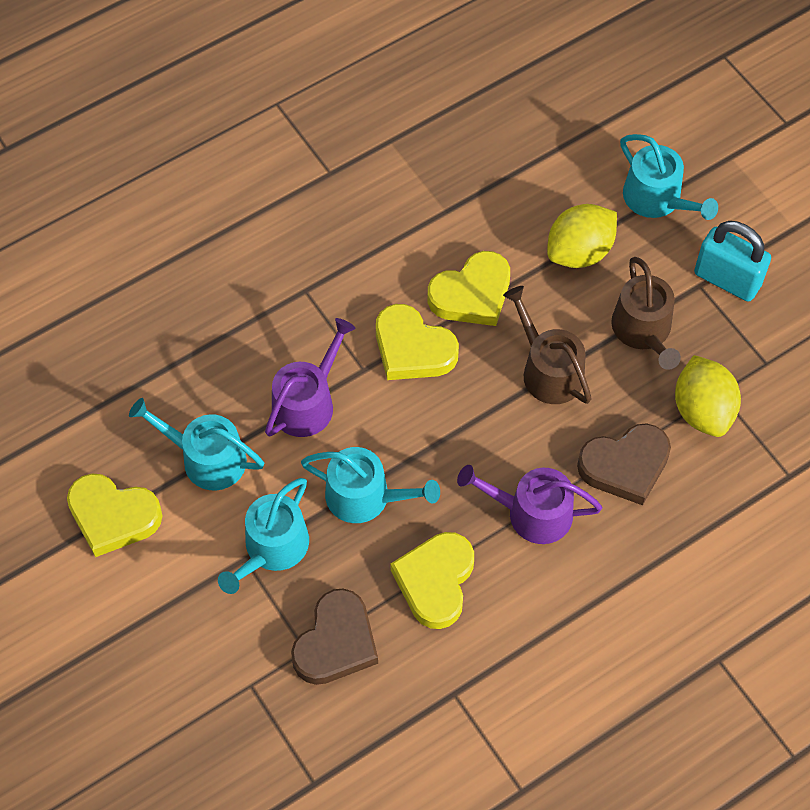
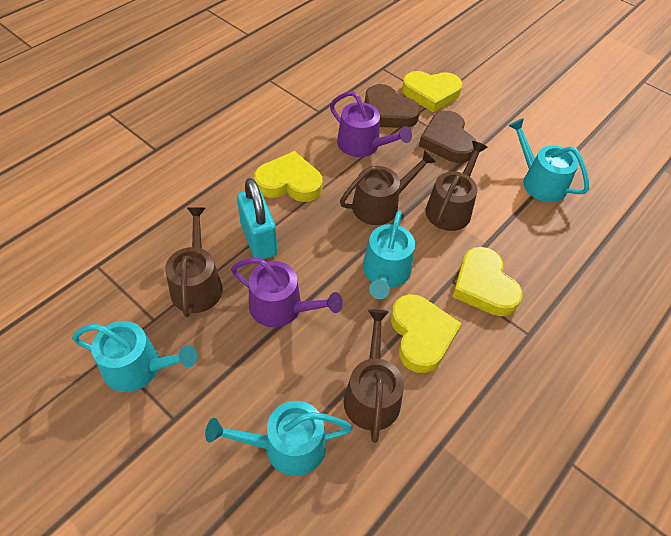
brown watering can: 2 -> 4
yellow lemon: 2 -> 0

